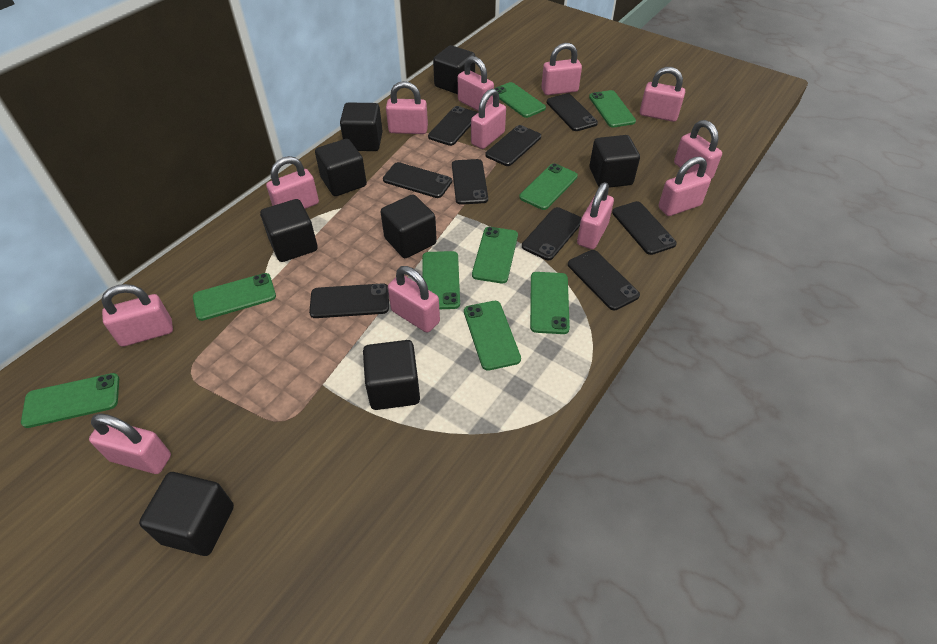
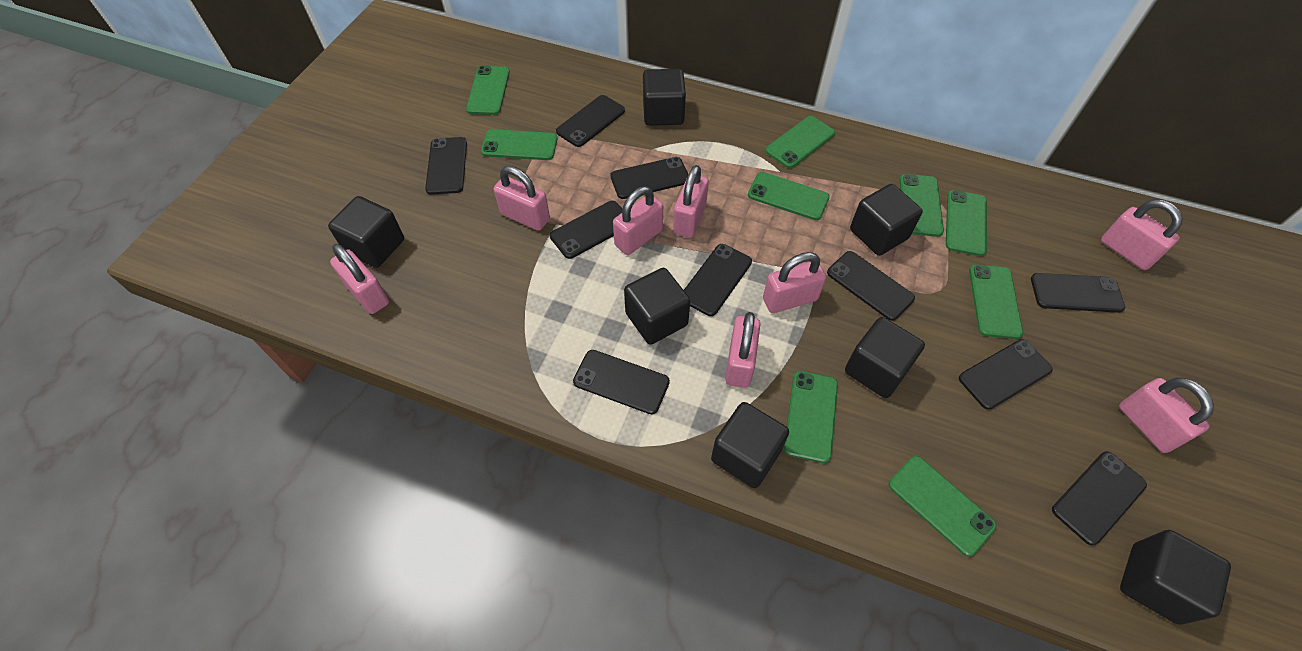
black cube: 8 -> 7
black phone: 9 -> 10
pink padlock: 12 -> 8

